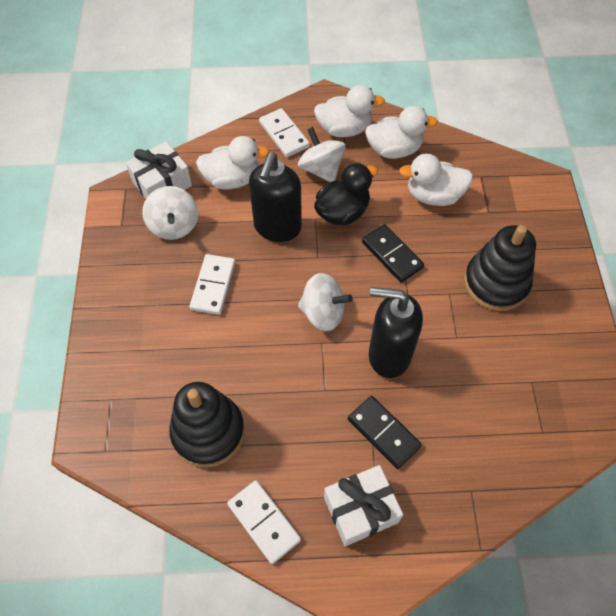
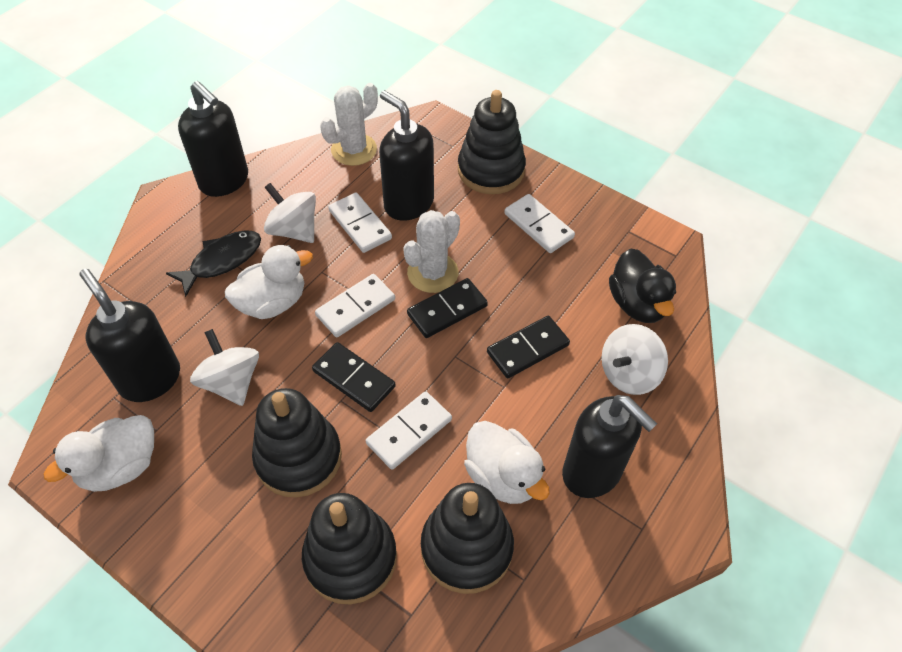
black domino: 2 -> 3
black fish: 0 -> 1
black soap dispenser: 2 -> 4
black stacking toy: 2 -> 4
white cactus: 0 -> 2
white domino: 3 -> 4
white duck: 4 -> 3
white gift: 2 -> 0

